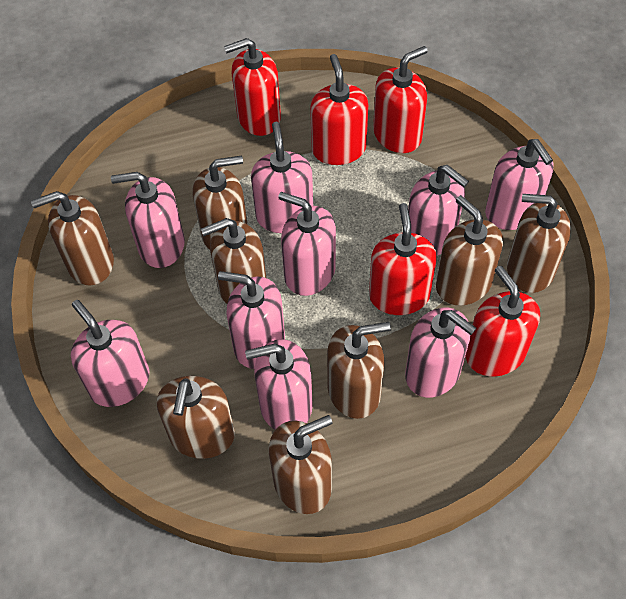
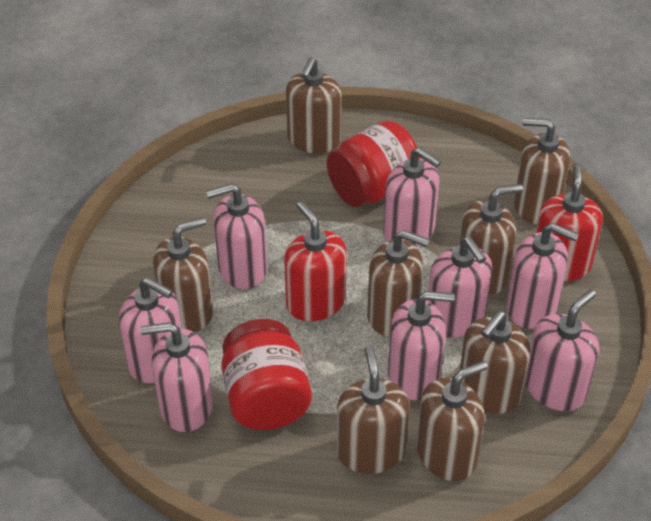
pink soap dispenser: 9 -> 8
red jar: 0 -> 2
red soap dispenser: 5 -> 2

